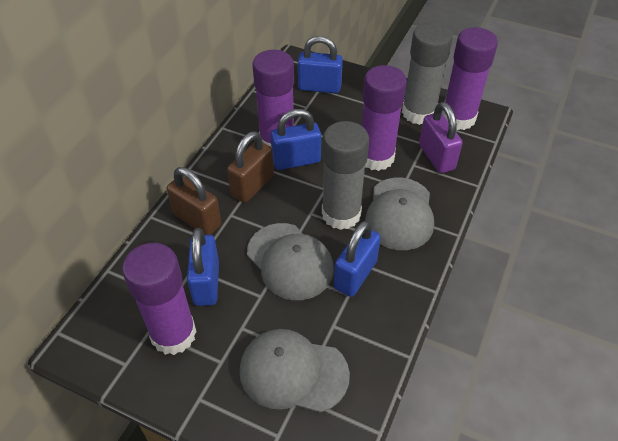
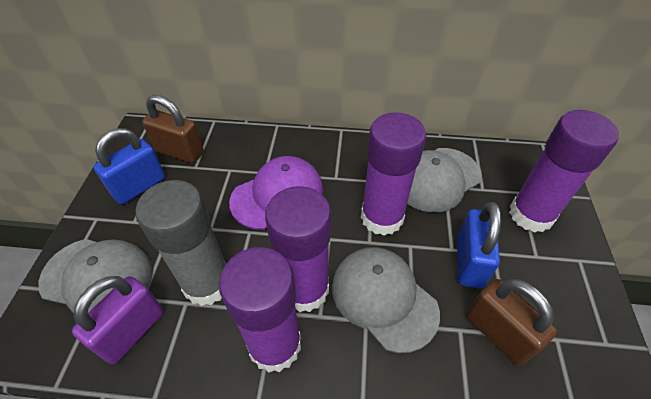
blue padlock: 4 -> 2
grey glue stick: 2 -> 1
purple cap: 0 -> 1

